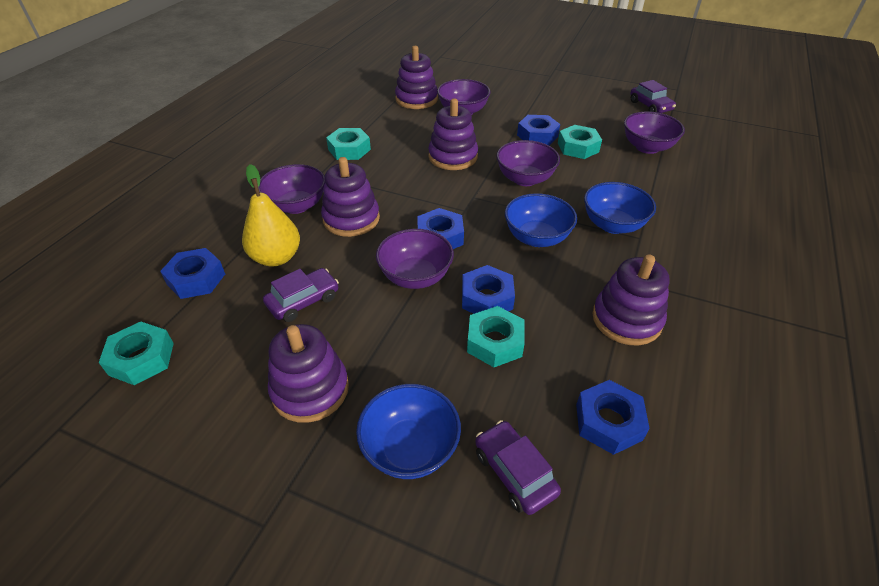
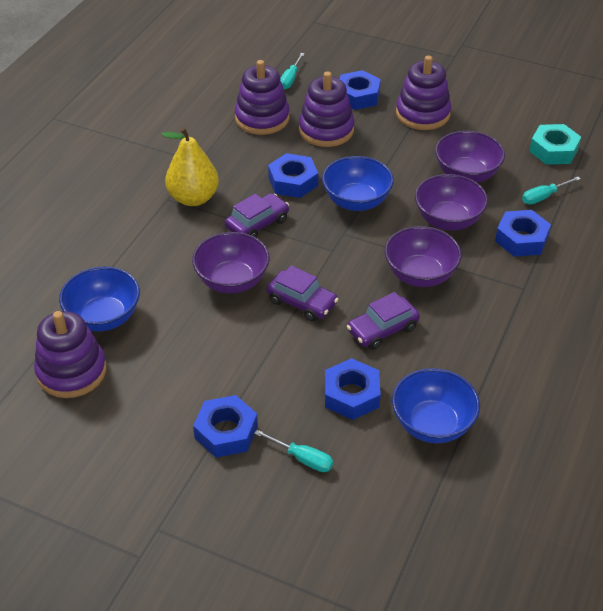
purple bowl: 5 -> 4
purple stacking toy: 5 -> 4
turquoise nut: 4 -> 1
turquoise screwdriver: 0 -> 3

